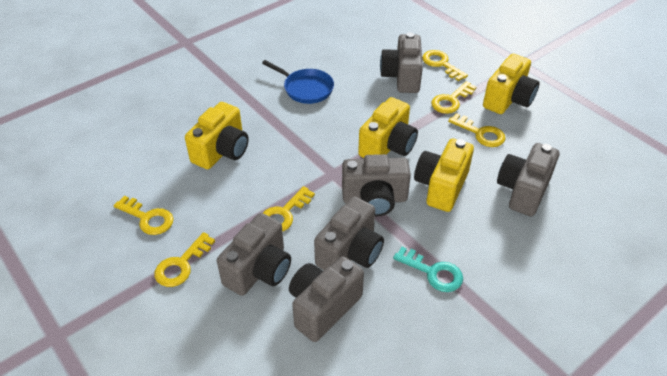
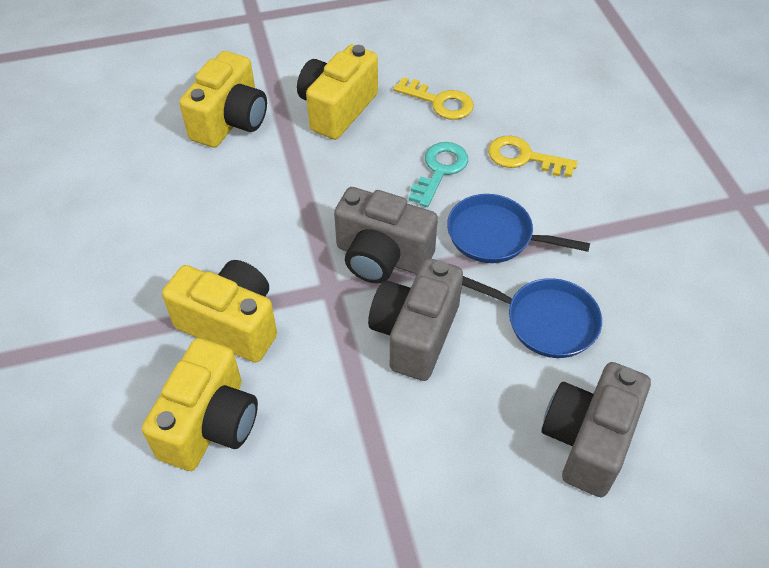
blue pan: 1 -> 2
grey camera: 6 -> 3
yellow key: 6 -> 2

